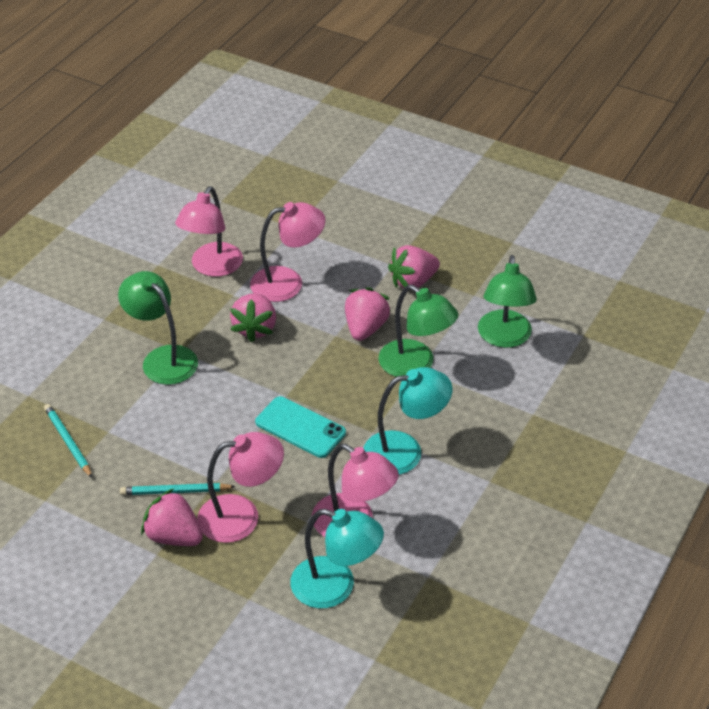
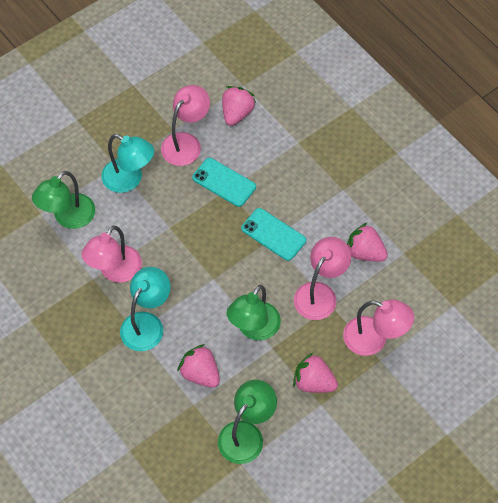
turquoise pencil: 2 -> 0
turquoise phone: 1 -> 2

